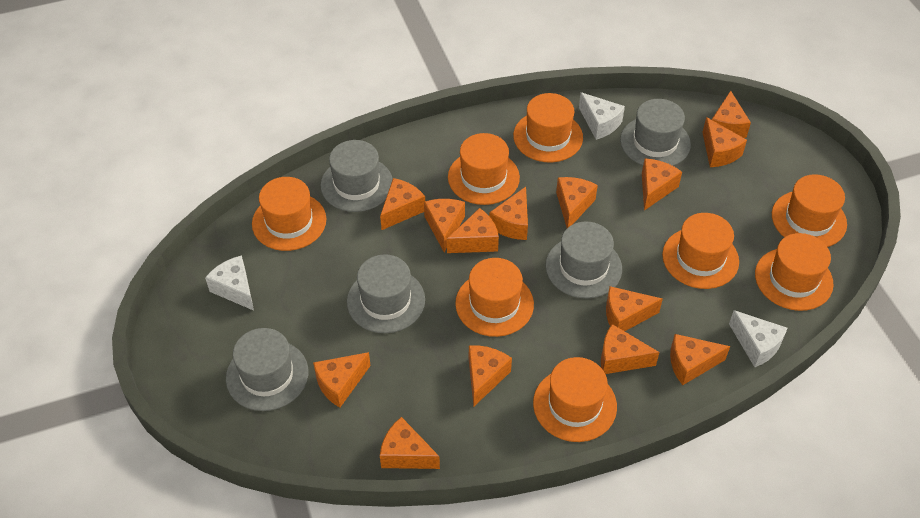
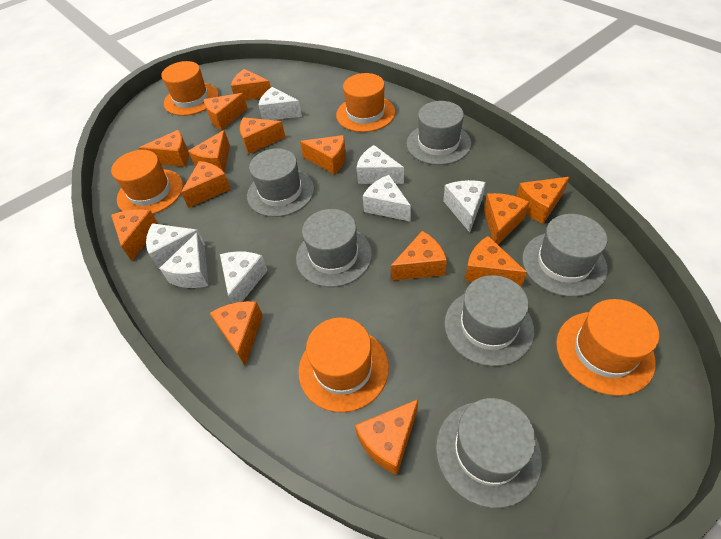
grey hat: 5 -> 6
orange hat: 8 -> 5
white cheese: 3 -> 7

